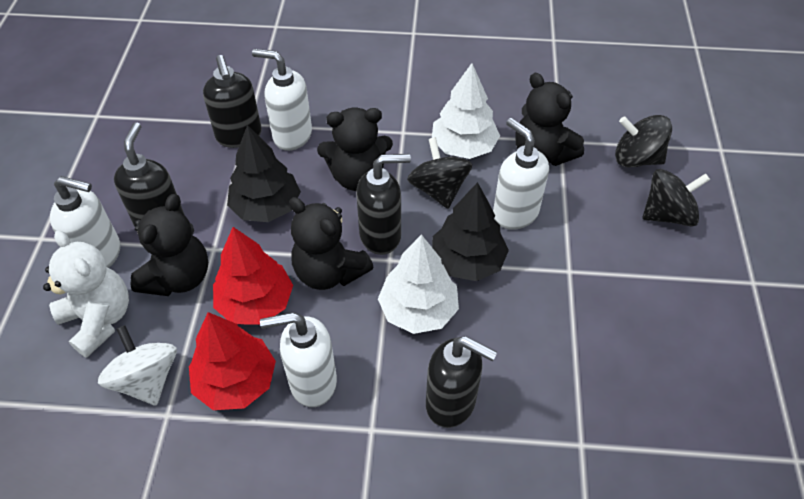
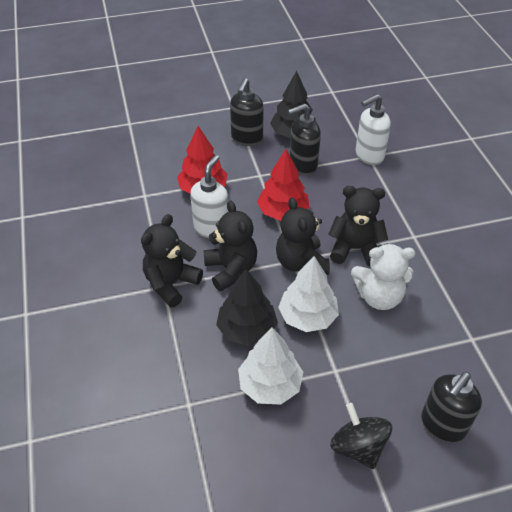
black soap dispenser: 4 -> 3
black spinning top: 3 -> 1
white soap dispenser: 4 -> 2
white spinning top: 1 -> 0

